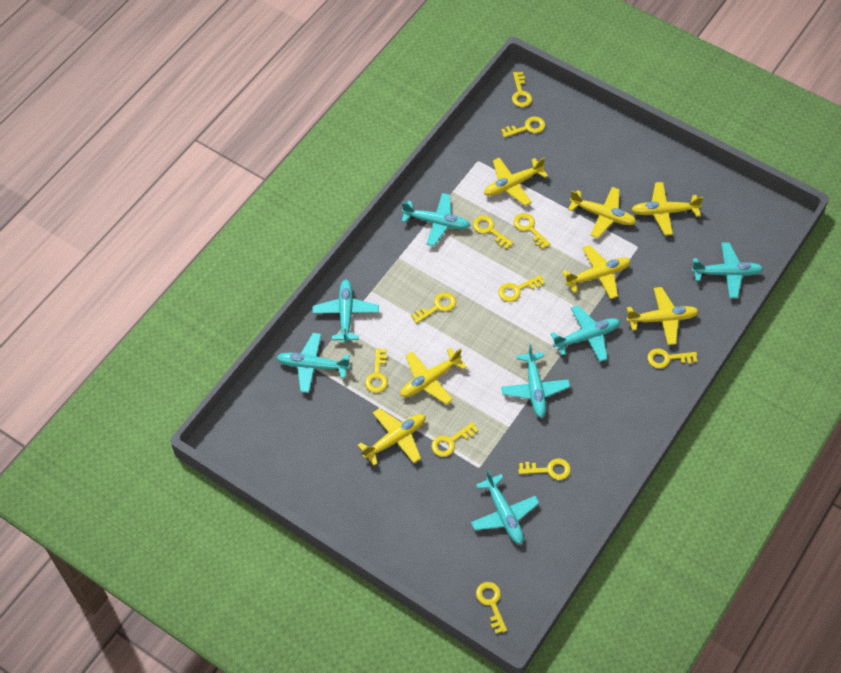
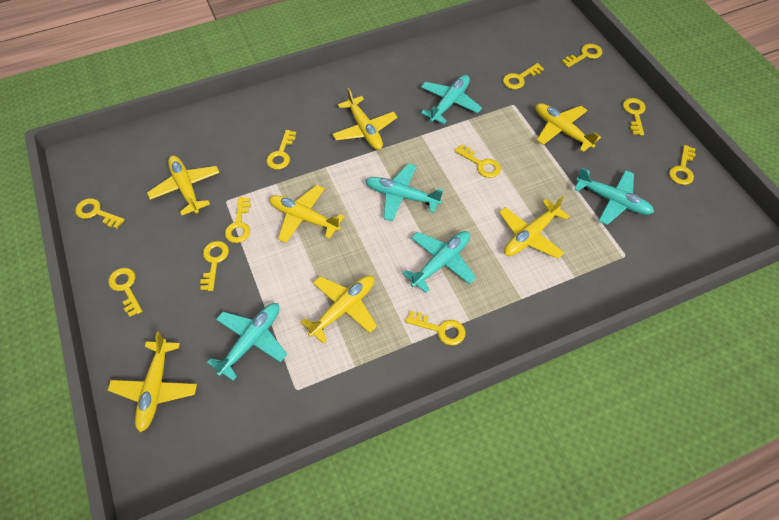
turquoise plane: 7 -> 5

